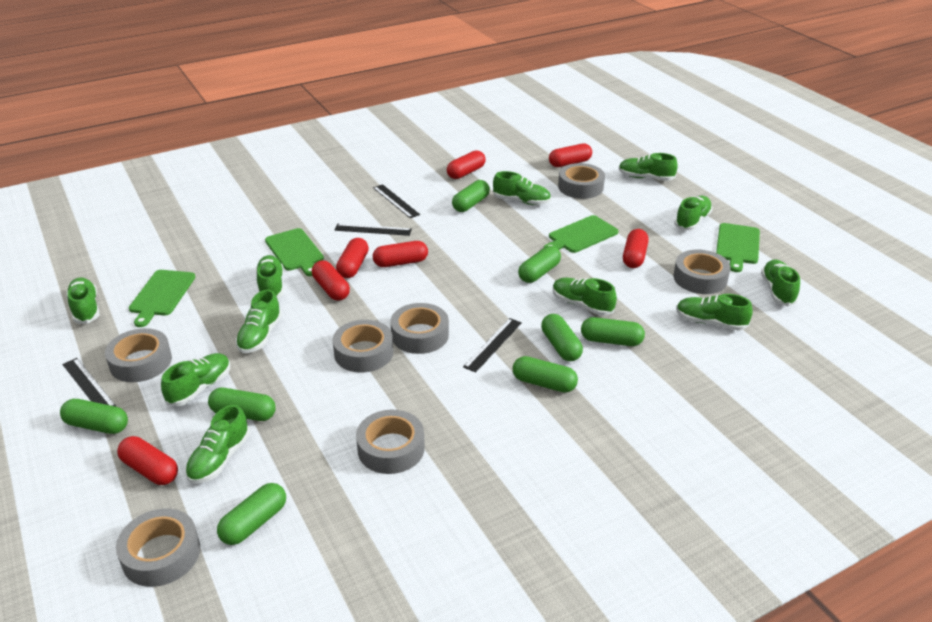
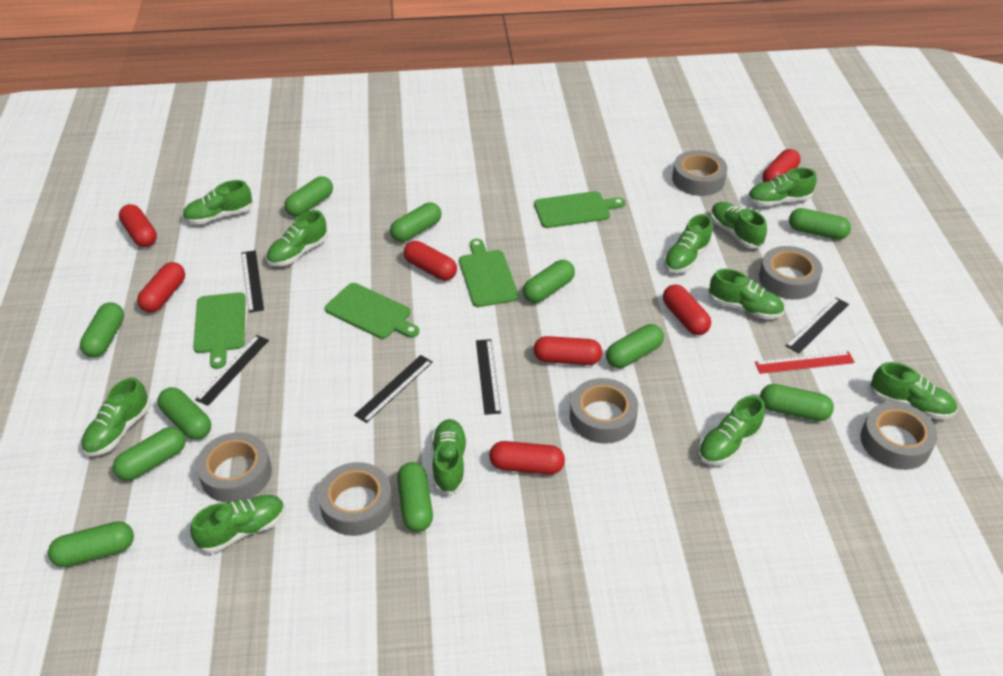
black ruler: 4 -> 5
green capsule: 8 -> 11
grey tape: 7 -> 6
red ruler: 0 -> 1

